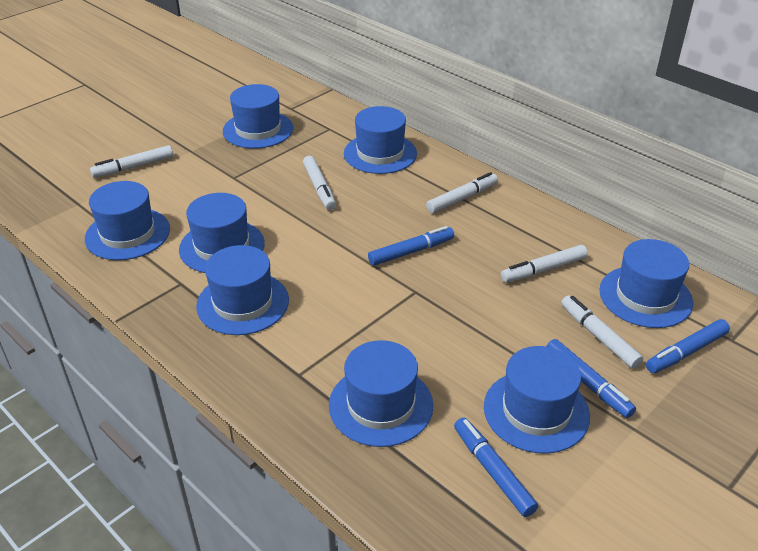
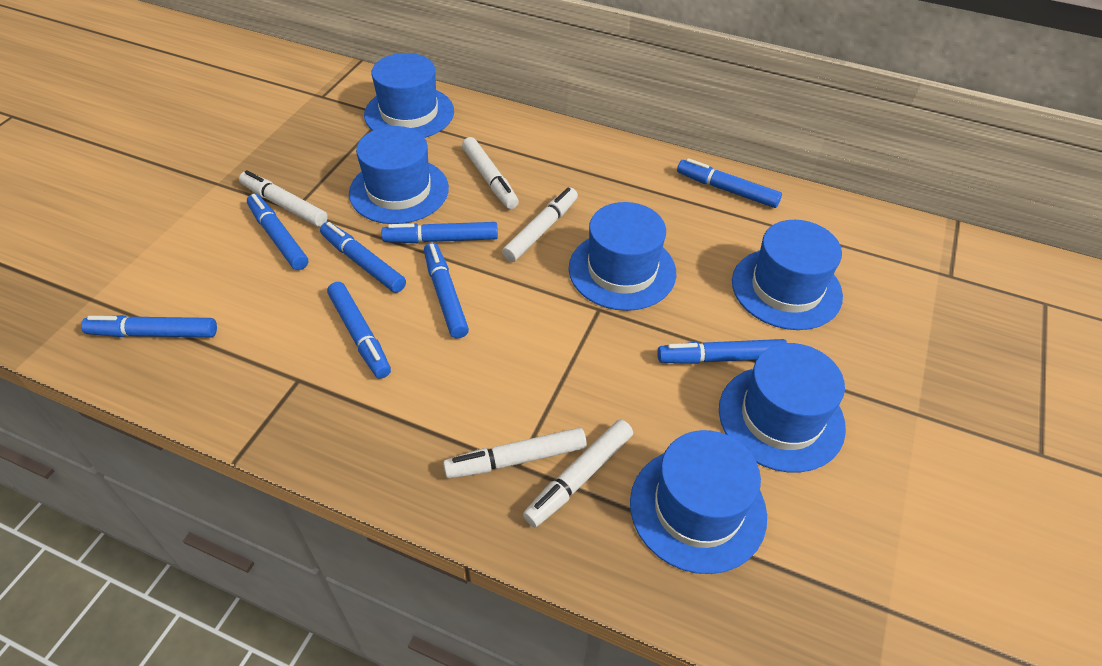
blue hat: 8 -> 6
blue marker: 4 -> 8

